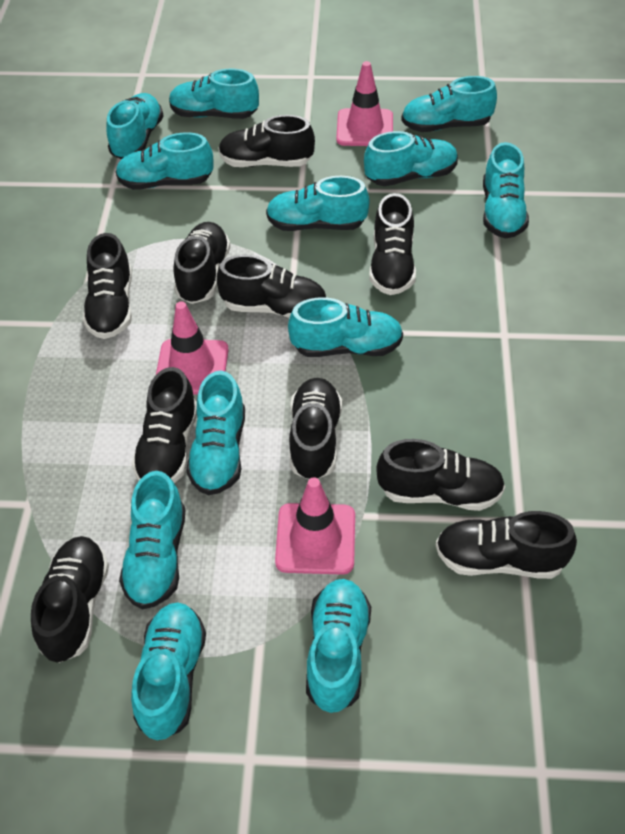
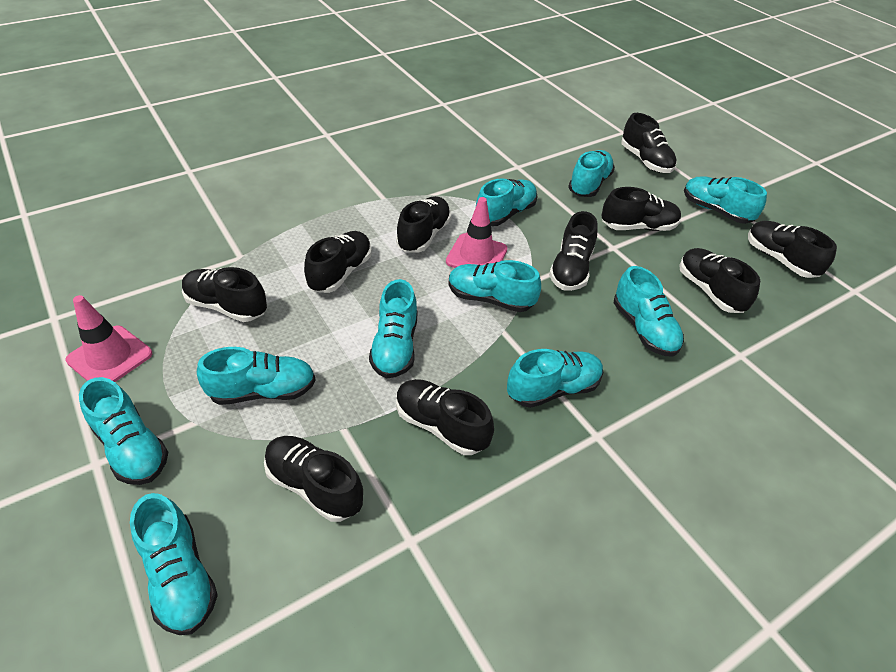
pink traffic cone: 3 -> 2
turquoise shoe: 12 -> 10

